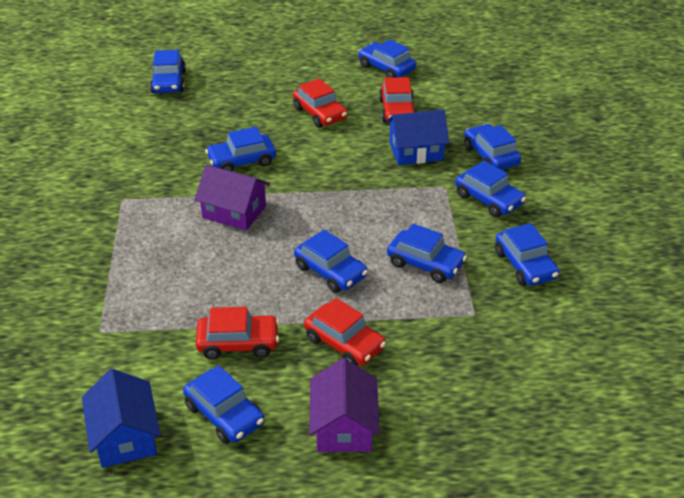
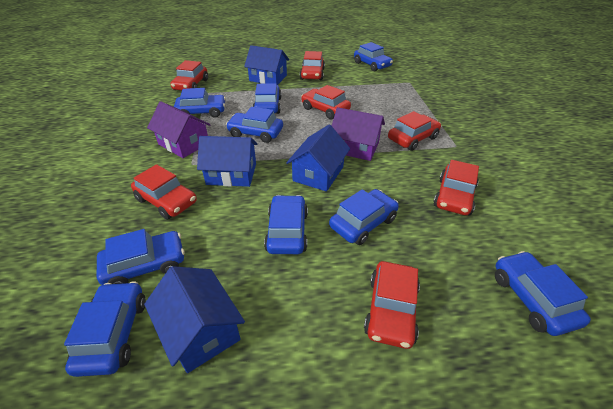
blue house: 2 -> 4
red car: 4 -> 7

